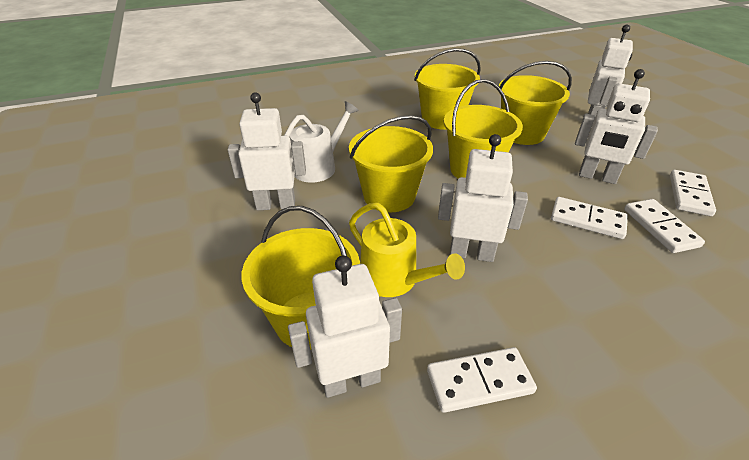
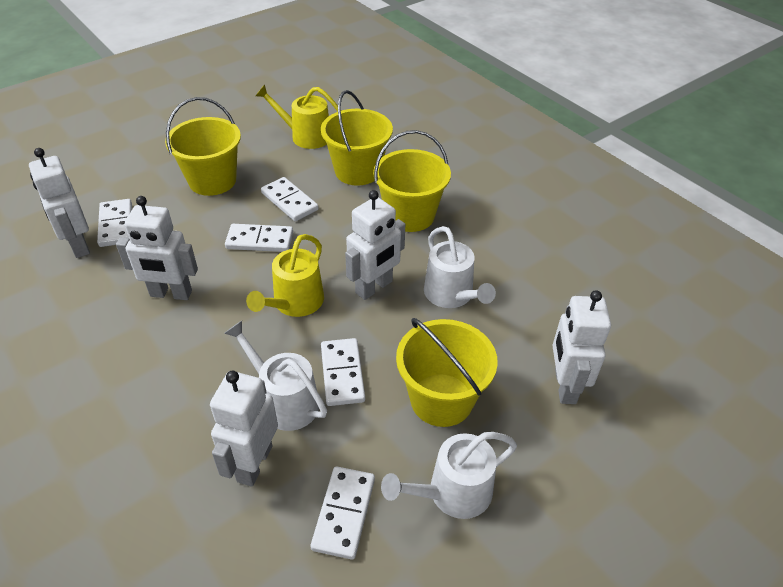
white domino: 4 -> 5
white watering can: 1 -> 3
yellow bucket: 5 -> 4
yellow watering can: 1 -> 2

